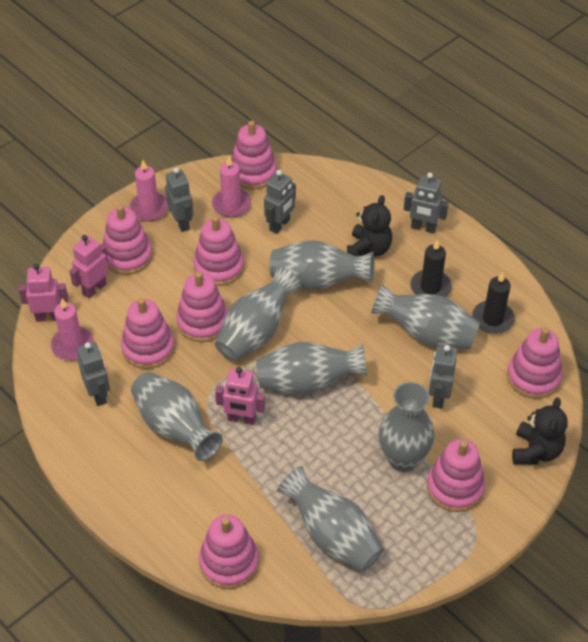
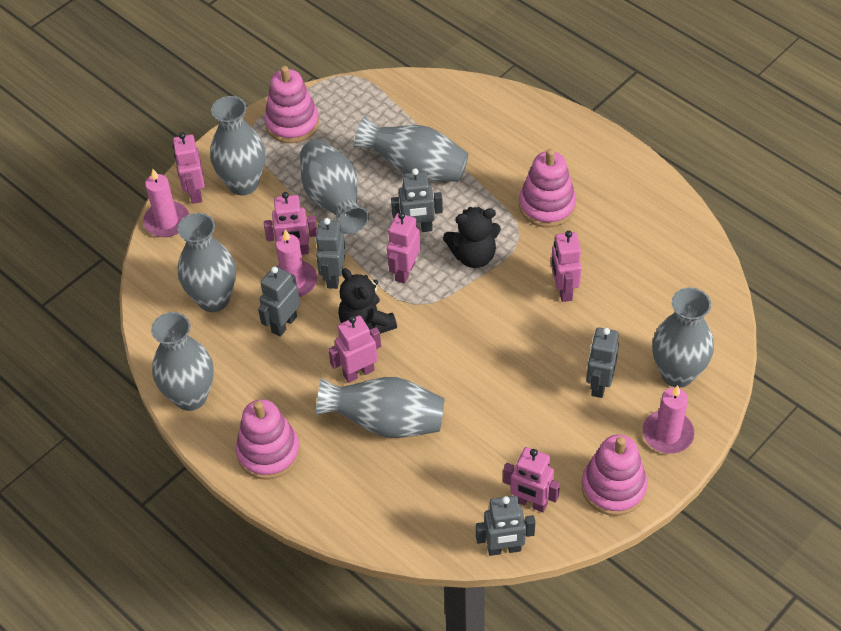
black candle: 2 -> 0
pink robot: 3 -> 6
pink stacking toy: 8 -> 4

